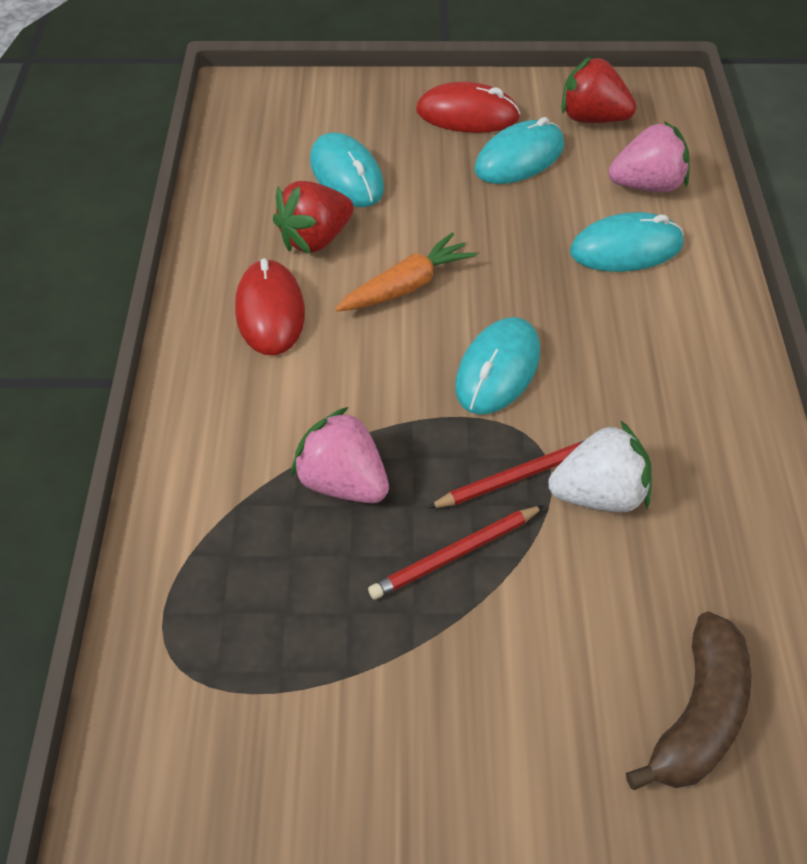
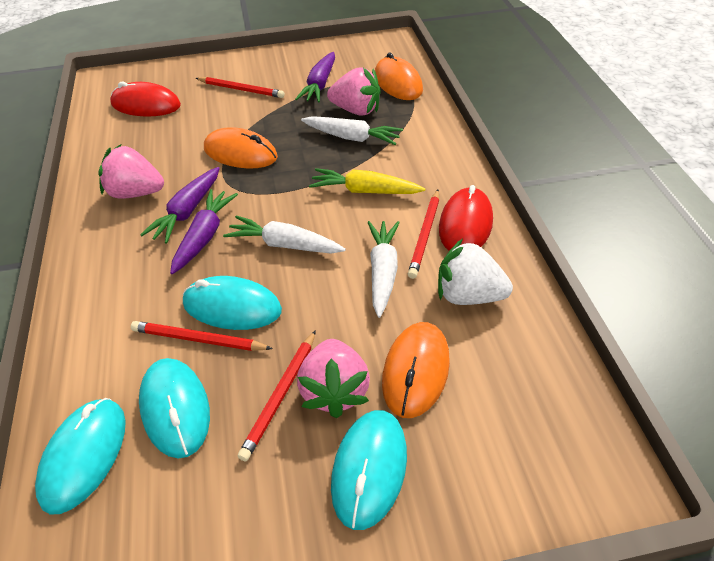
brown banana: 1 -> 0
orange carrot: 1 -> 0
orange mouse: 0 -> 3
pink strawberry: 2 -> 3
purple carrot: 0 -> 3
red pencil: 2 -> 4
red strawberry: 2 -> 0
white carrot: 0 -> 3
yellow carrot: 0 -> 1

